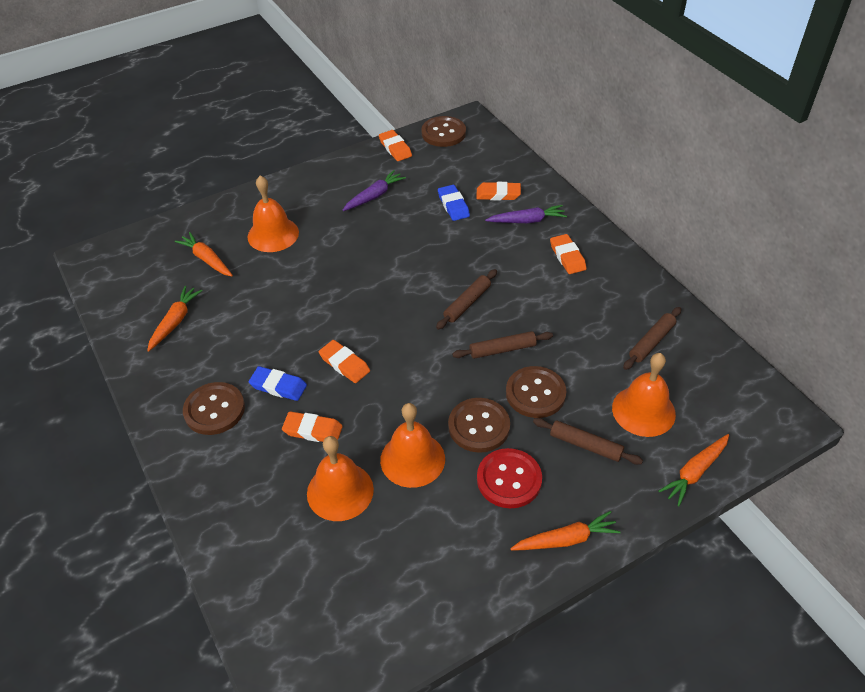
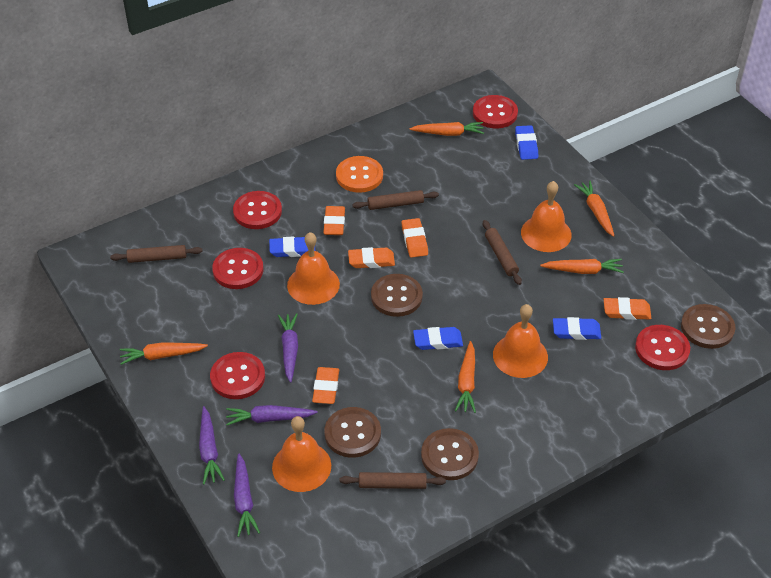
blue eraser: 2 -> 4
orange button: 0 -> 1
orange carrot: 4 -> 5
purple carrot: 2 -> 4
red button: 1 -> 5

